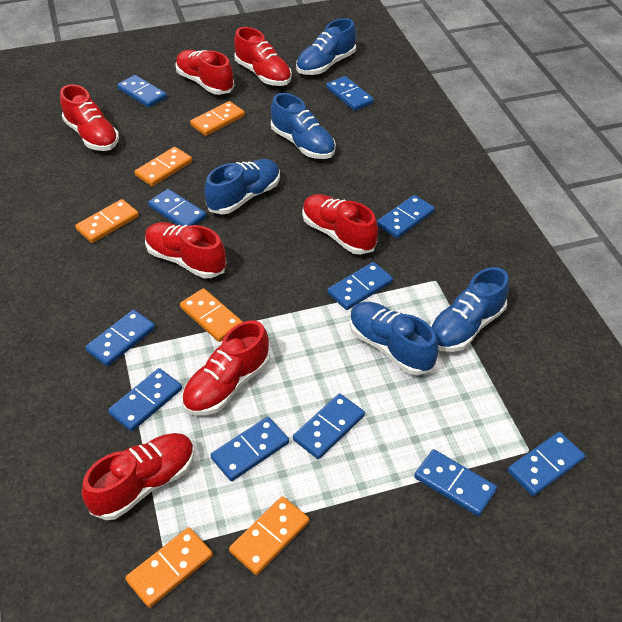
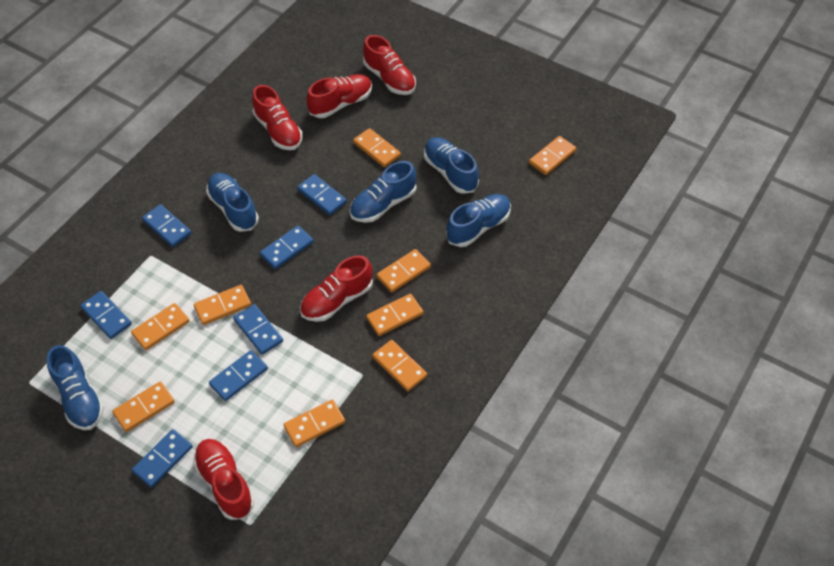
blue domino: 11 -> 7
orange domino: 6 -> 9
red shoe: 7 -> 5

